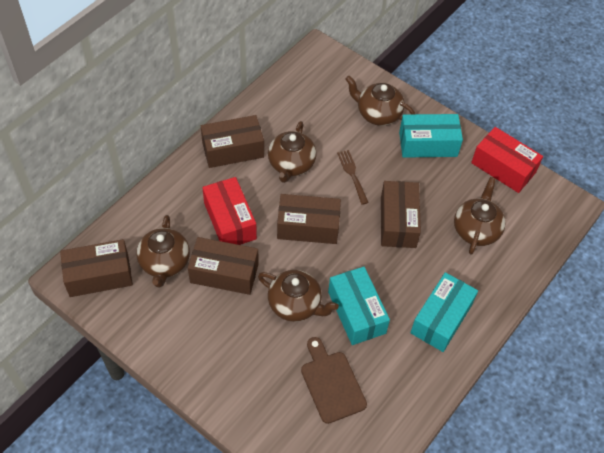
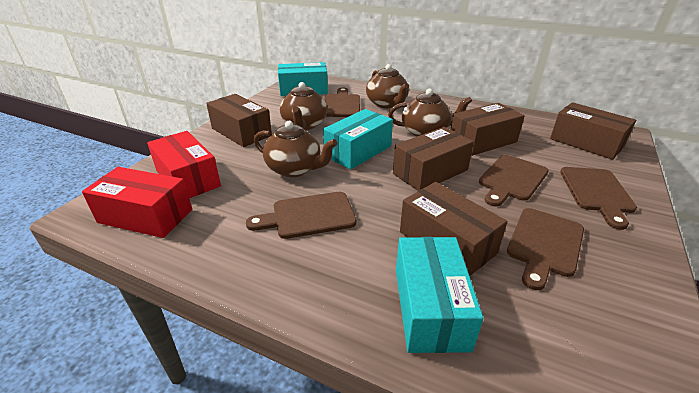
brown cutting board: 1 -> 5
brown fork: 1 -> 0
brown teapot: 5 -> 4

